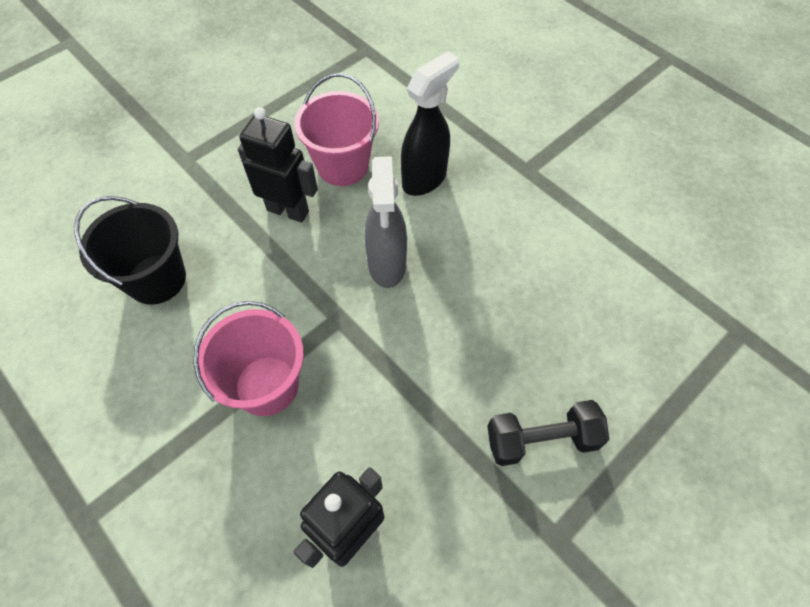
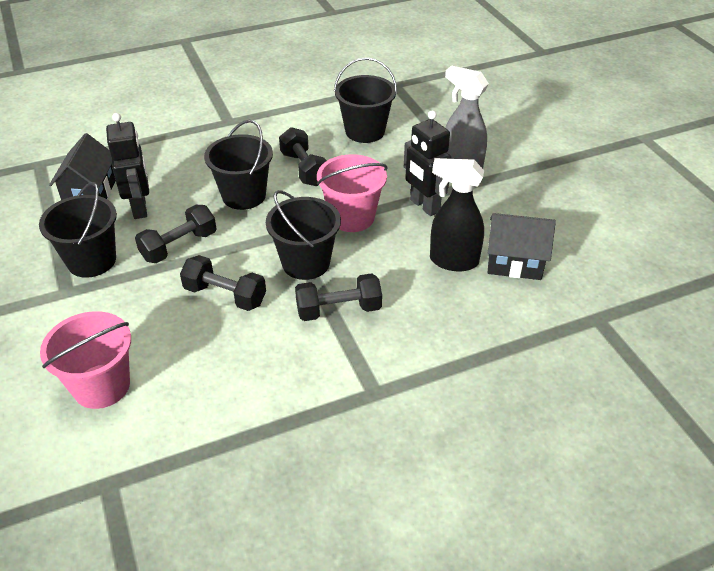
black bucket: 1 -> 4
black dumbbell: 1 -> 4
black house: 0 -> 2

